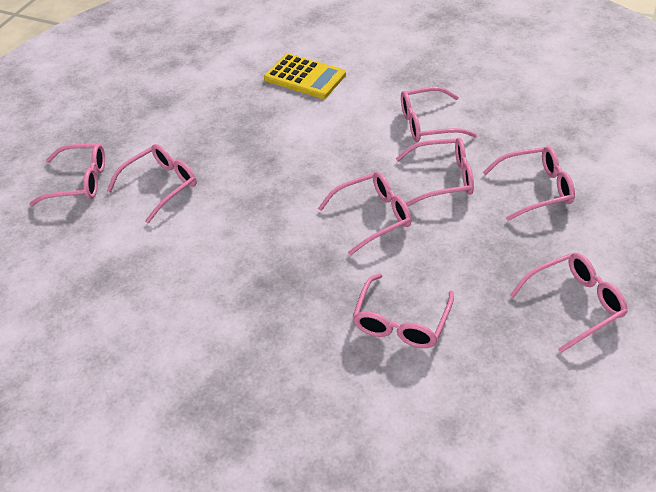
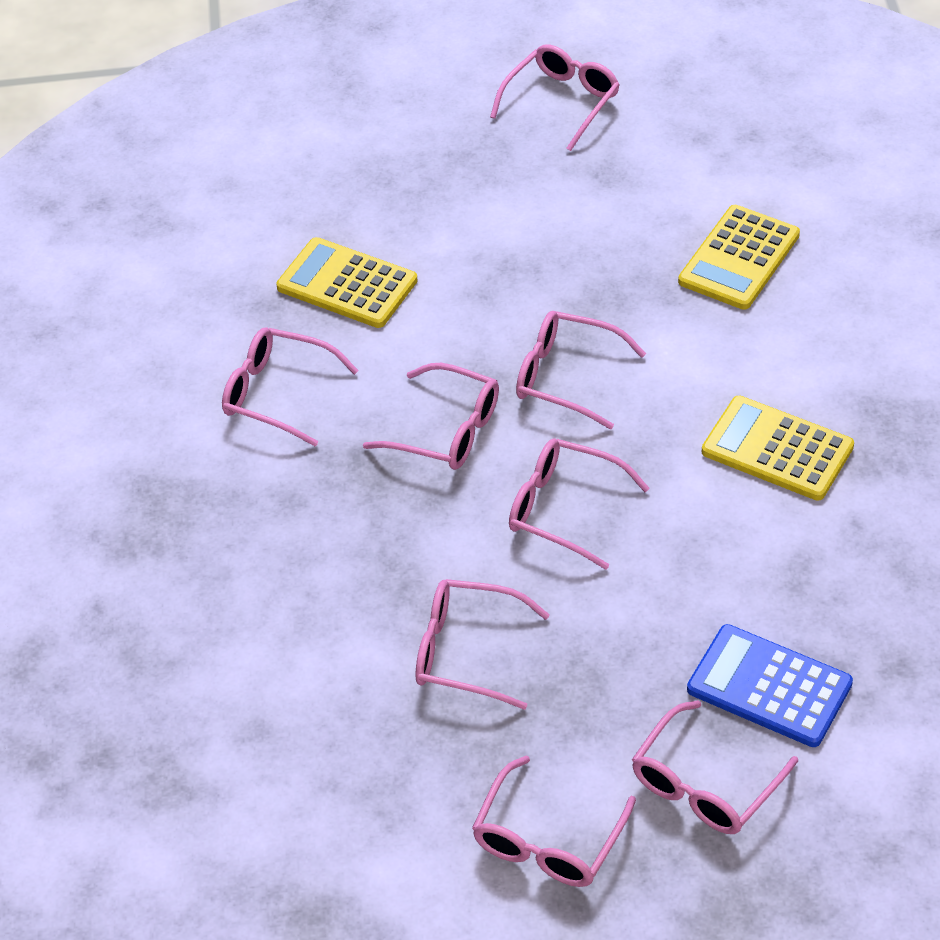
blue calculator: 0 -> 1
yellow calculator: 1 -> 3

